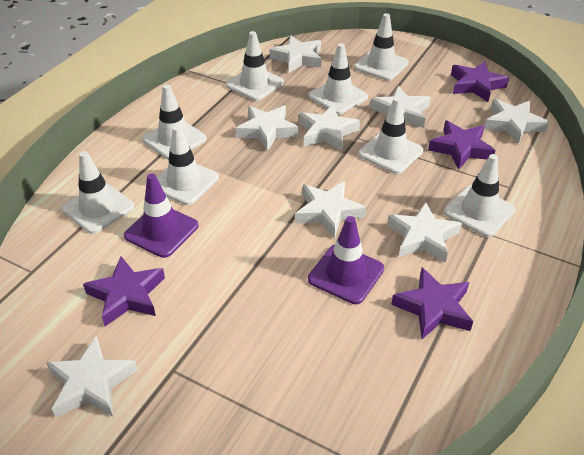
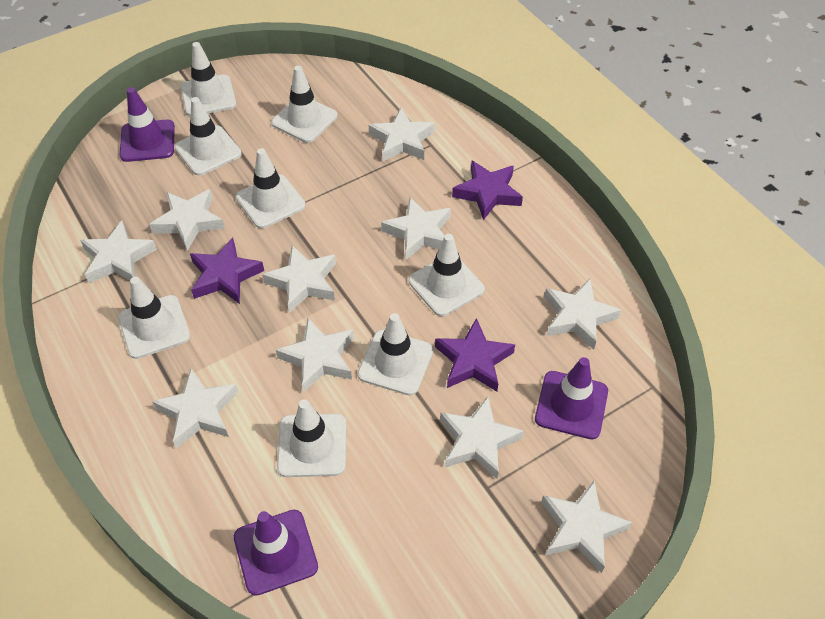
purple star: 4 -> 3
purple traffic cone: 2 -> 3
white star: 8 -> 10

